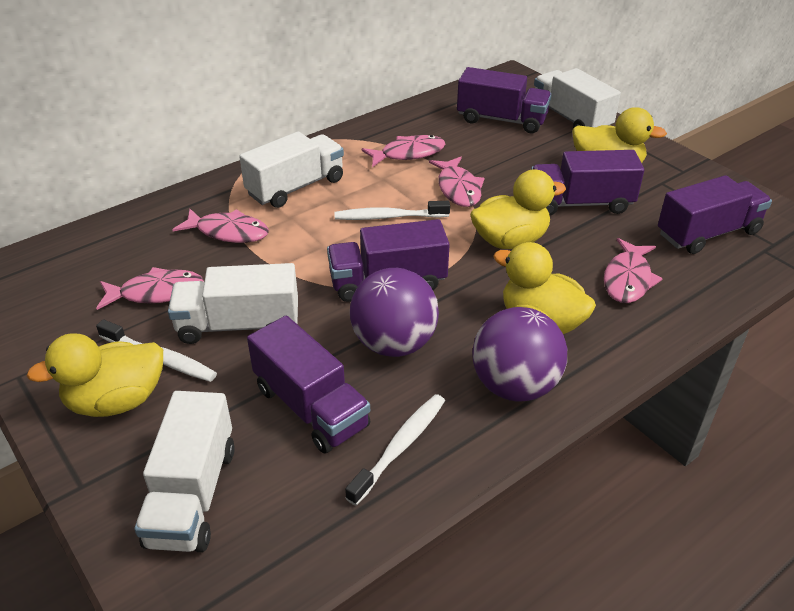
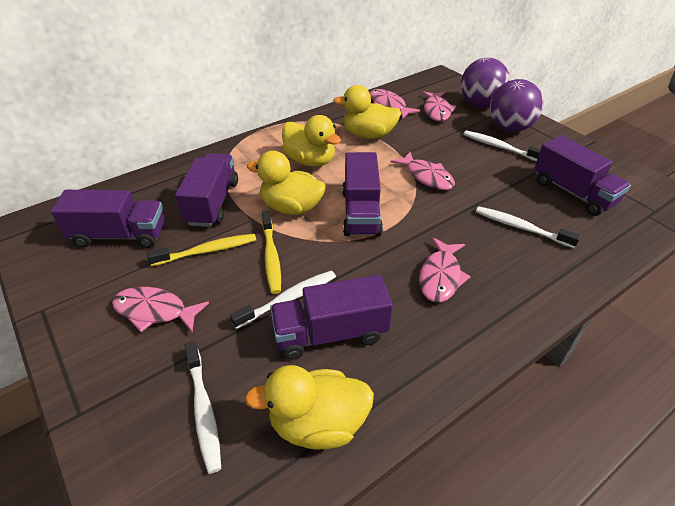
white toothbrush: 3 -> 4
white truck: 4 -> 0
yellow toothbrush: 0 -> 2

